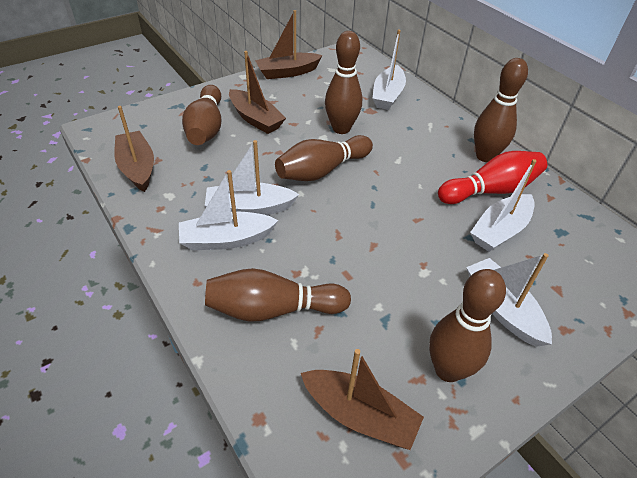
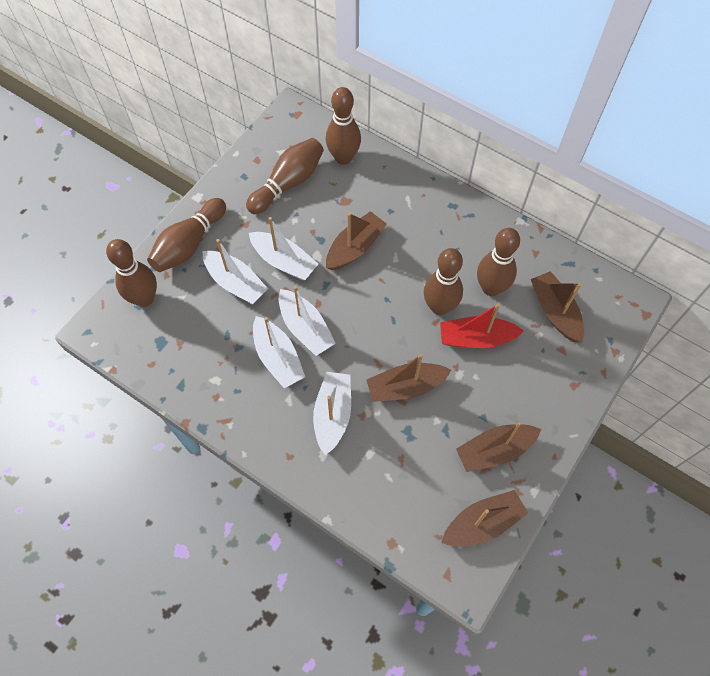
brown boat: 4 -> 5
red boat: 0 -> 1
red bowling pin: 1 -> 0

